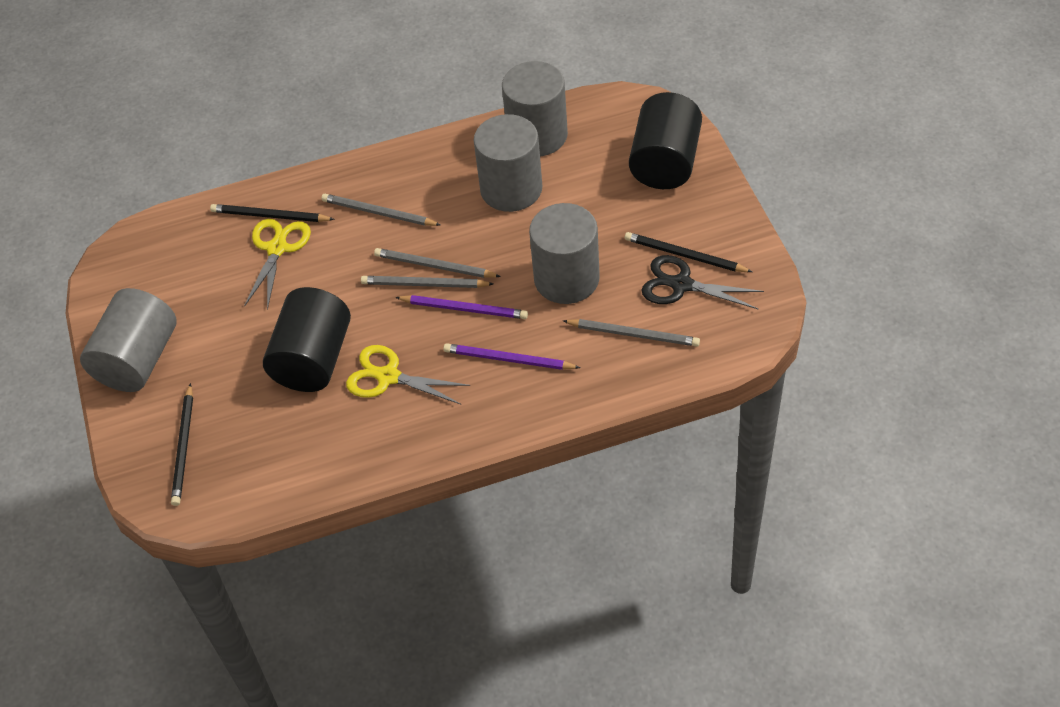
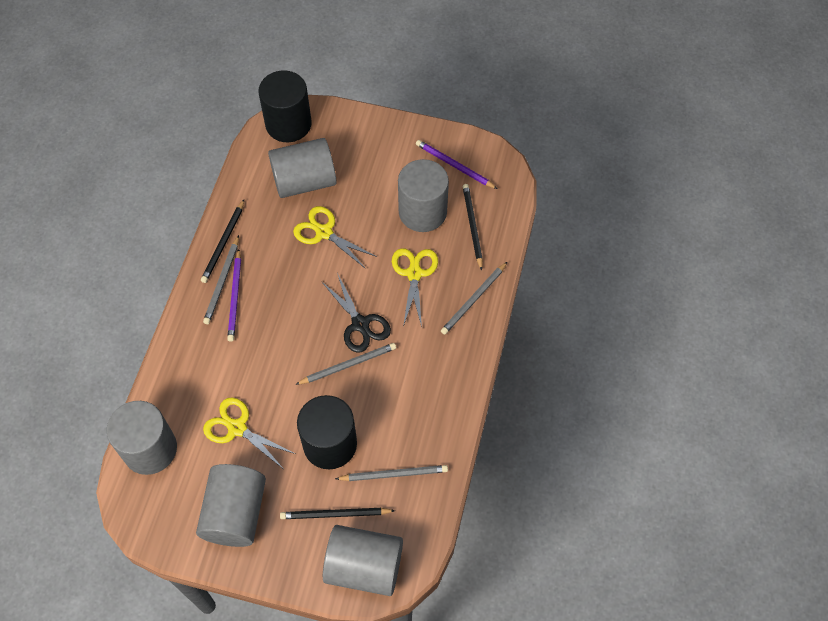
grey cylinder: 4 -> 5
yellow scissors: 2 -> 3

